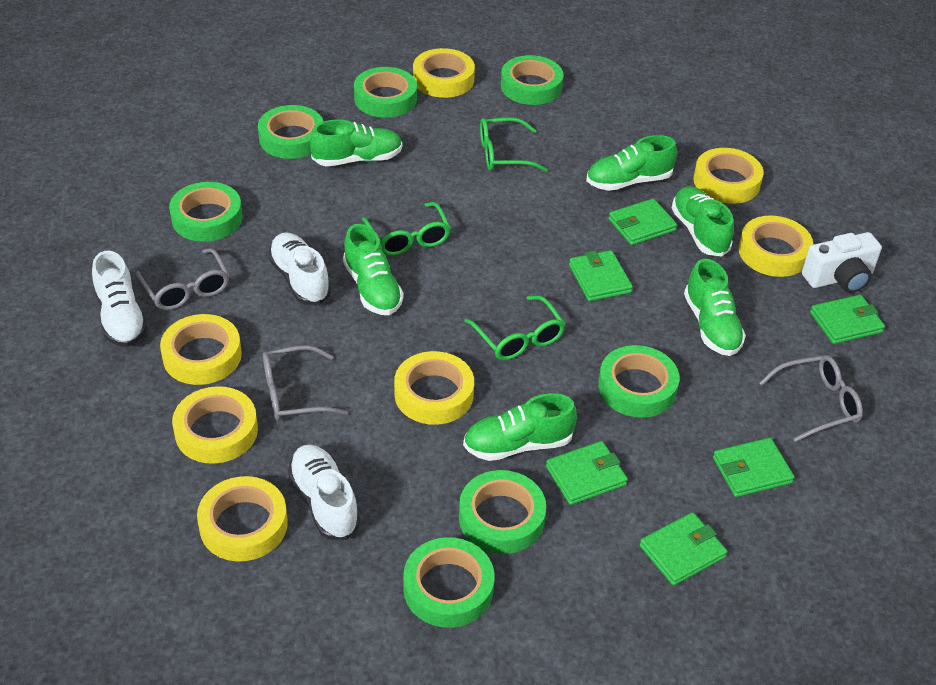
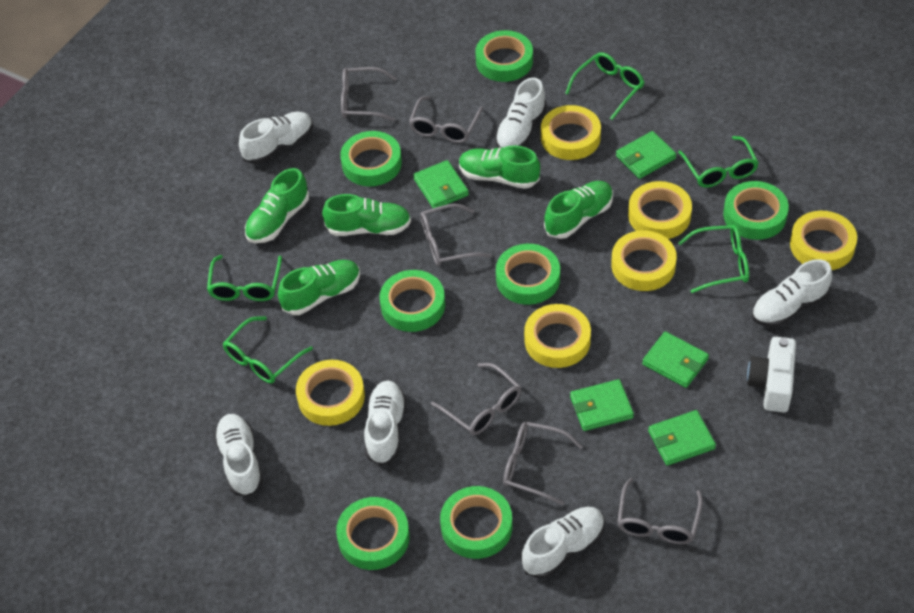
green glasses: 3 -> 5
green shoe: 6 -> 5
green wallet: 6 -> 5
grey glasses: 3 -> 6
white shoe: 3 -> 6
yellow tape: 7 -> 6

